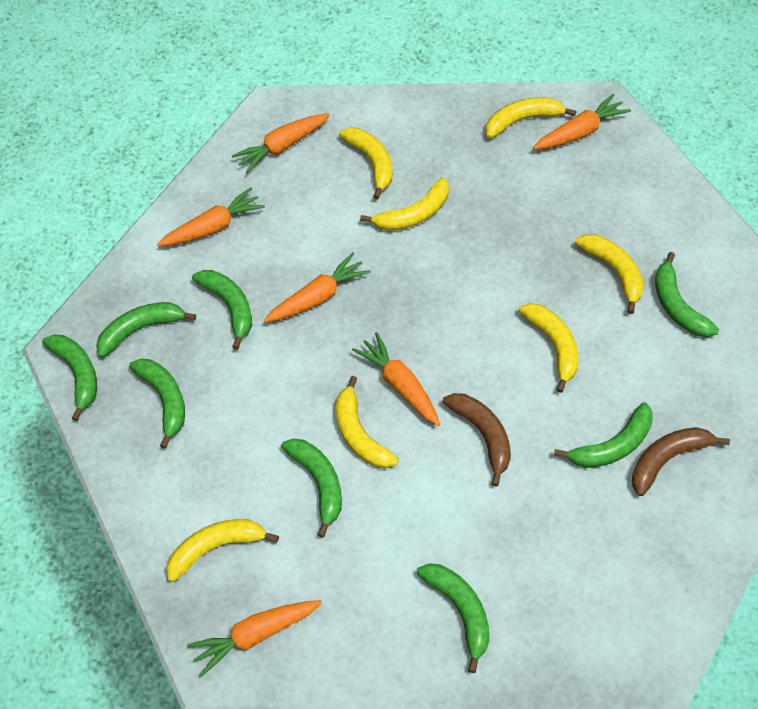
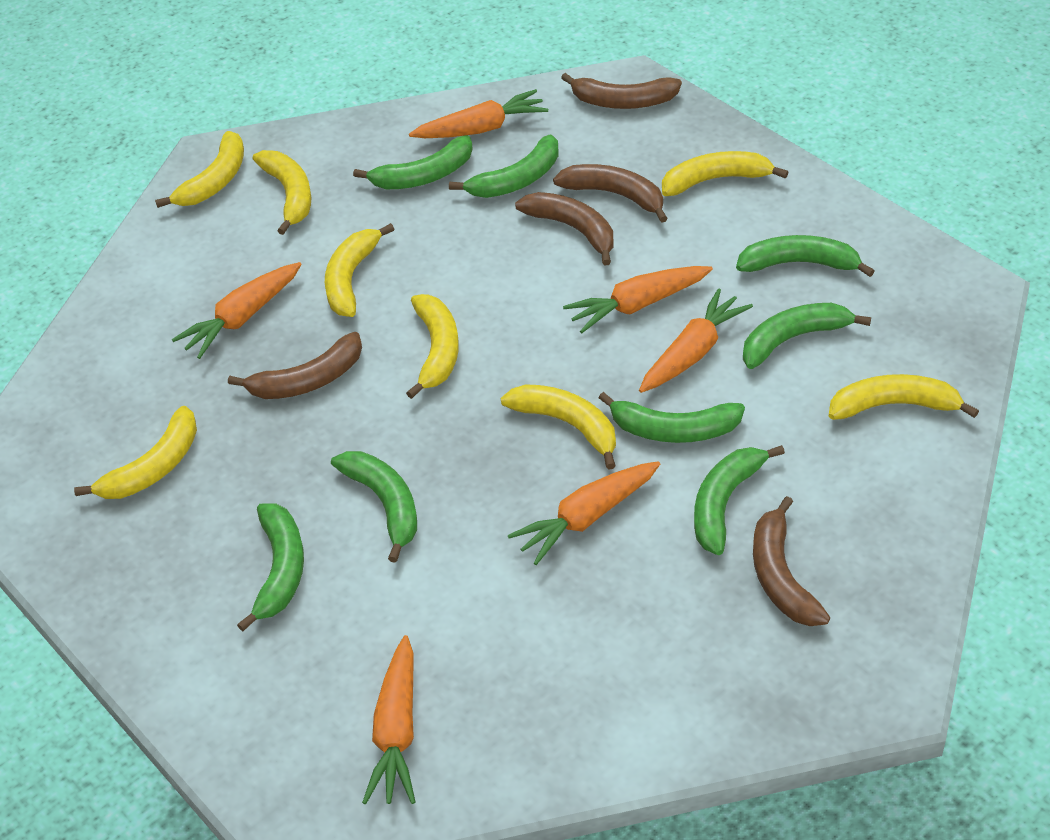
brown banana: 2 -> 5
yellow banana: 7 -> 8

